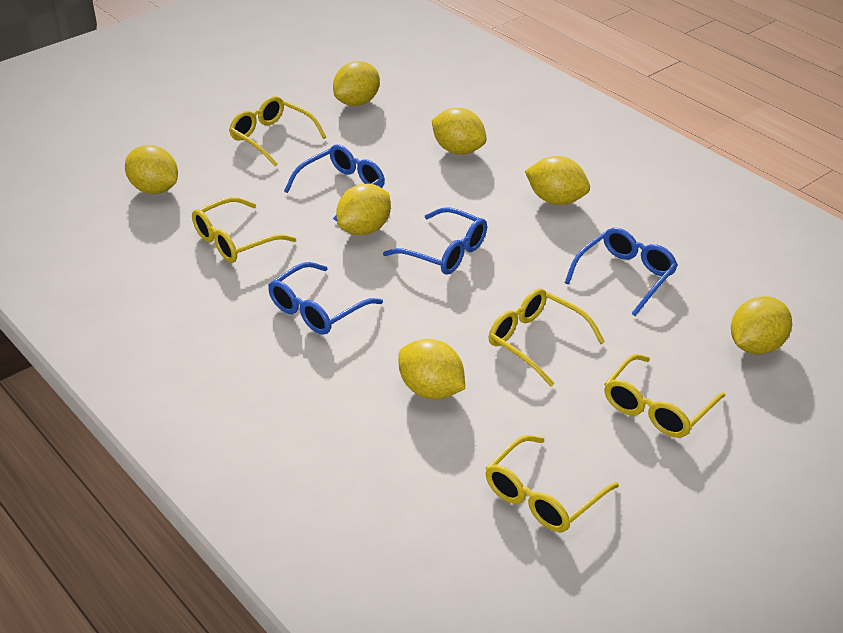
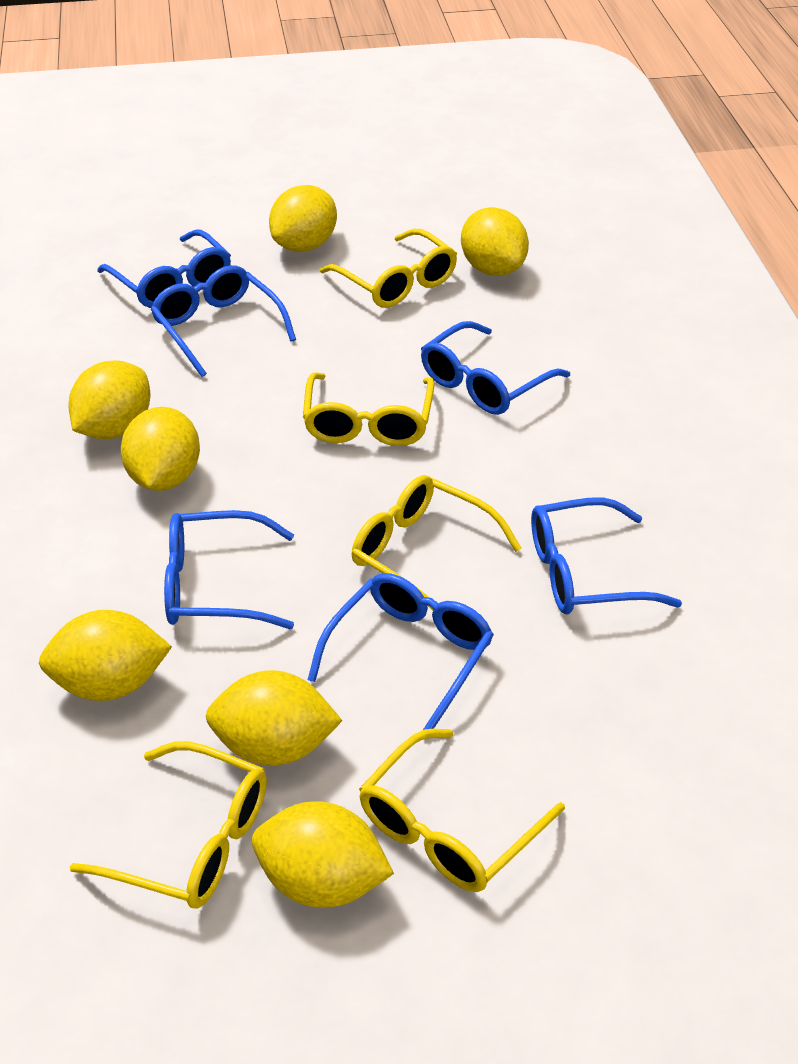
blue glasses: 4 -> 6

